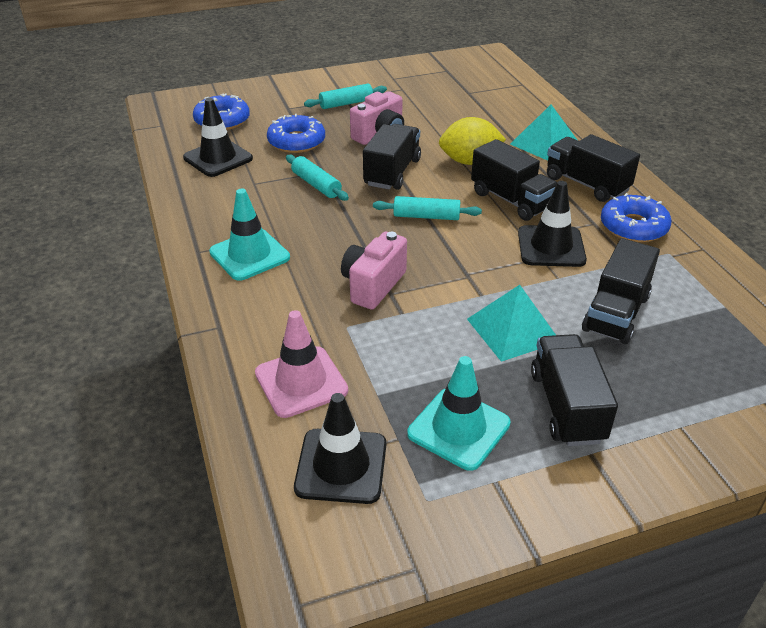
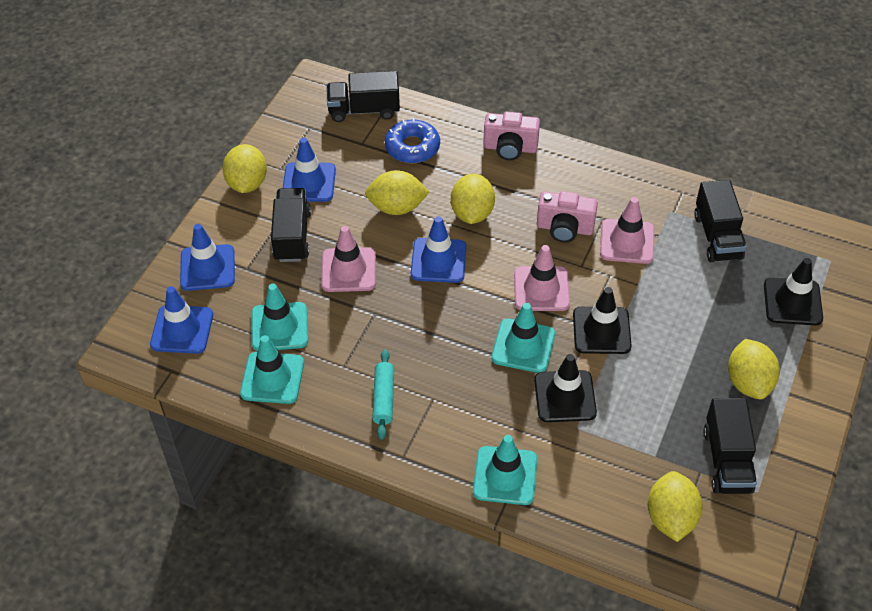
black truck: 5 -> 4
blue donut: 3 -> 1
blue traffic cone: 0 -> 4
pink traffic cone: 1 -> 3
turquoise pyramid: 2 -> 0
turquoise rolling pin: 3 -> 1
turquoise traffic cone: 2 -> 4
yellow lemon: 1 -> 5

